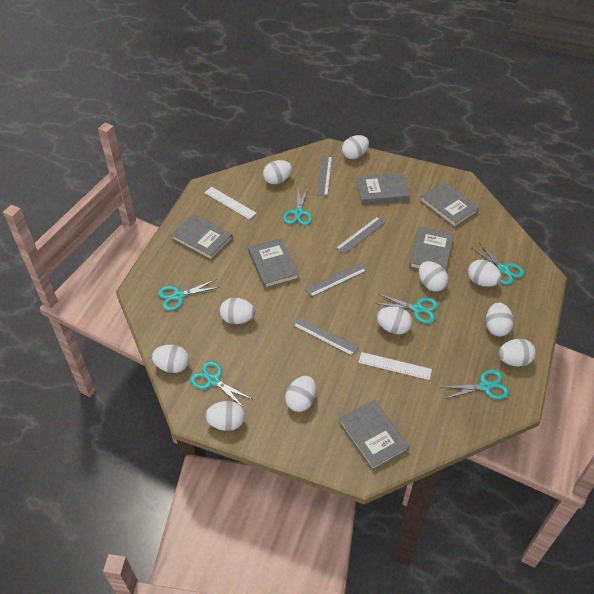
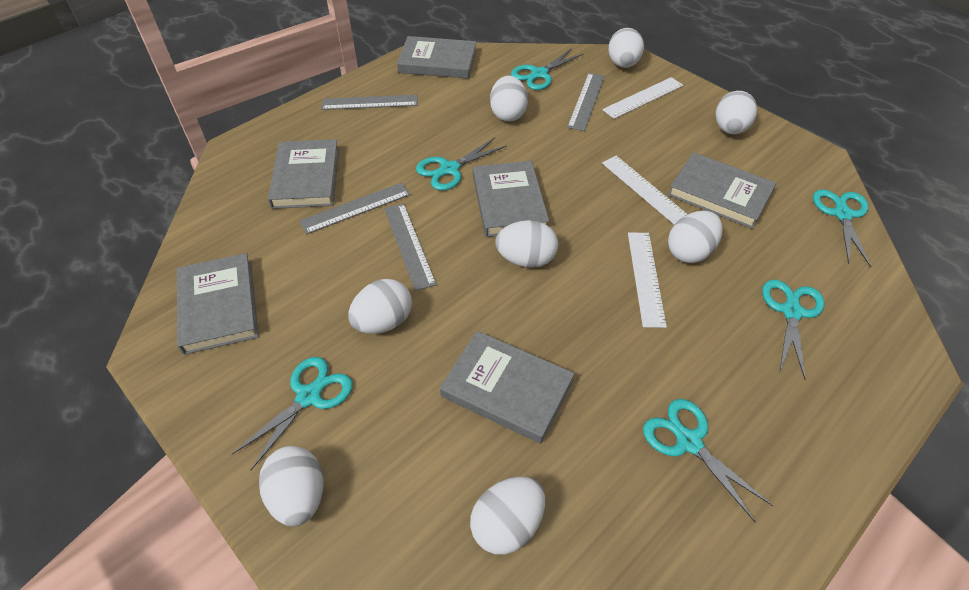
white egg: 11 -> 8
white ruler: 2 -> 3

